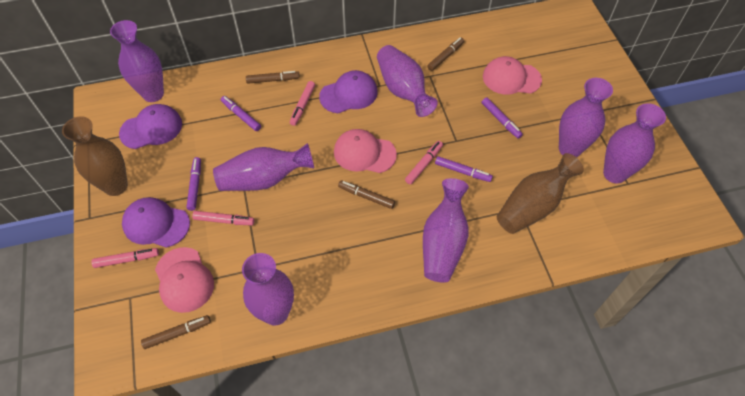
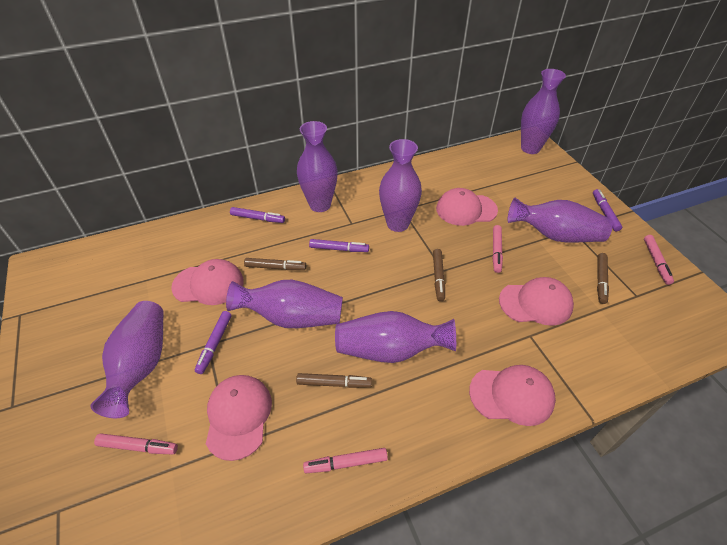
brown vase: 2 -> 0
pink cap: 3 -> 5
purple cap: 3 -> 0

